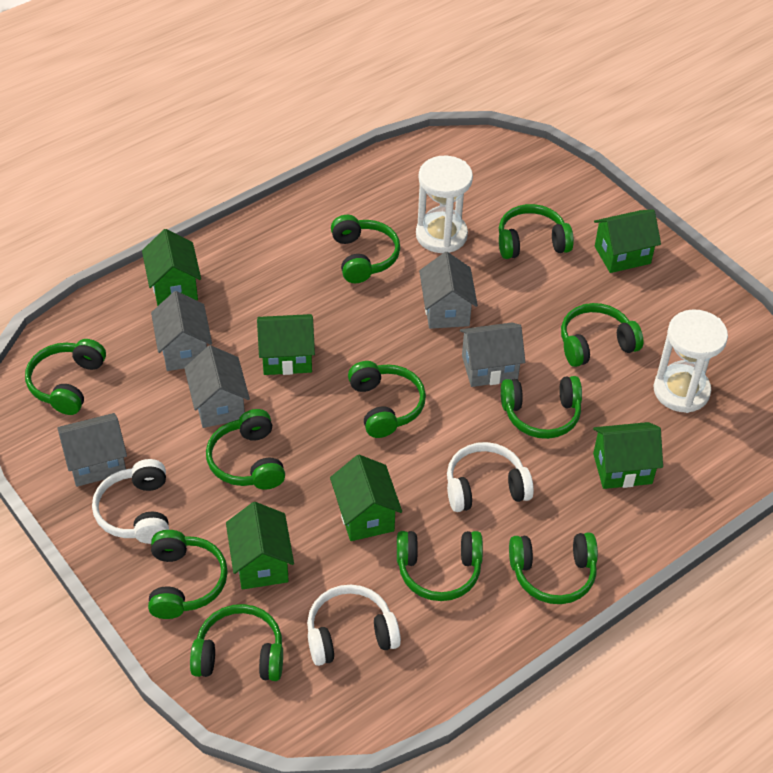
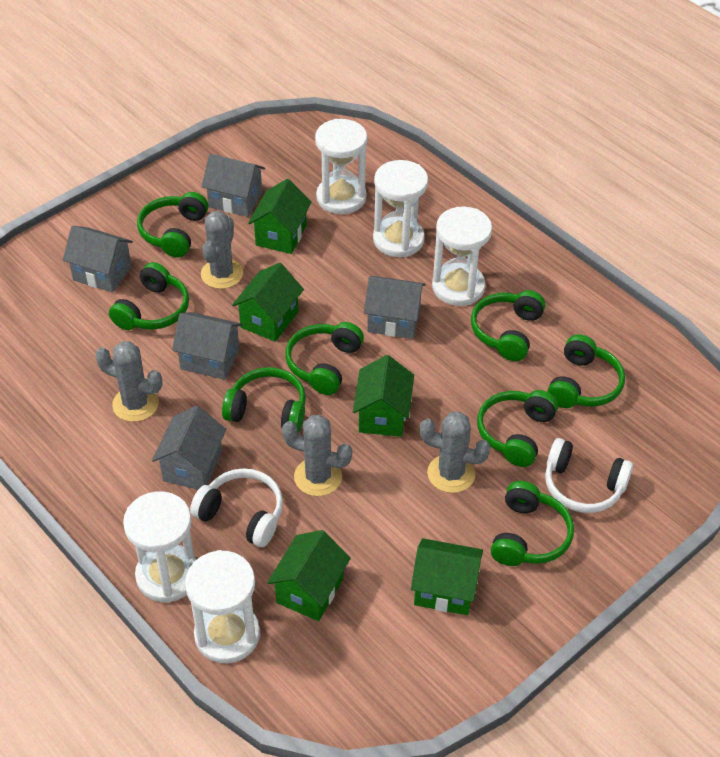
green headphones: 11 -> 8
green house: 6 -> 5
grey cactus: 0 -> 4
white headphones: 3 -> 2
white hourglass: 2 -> 5

